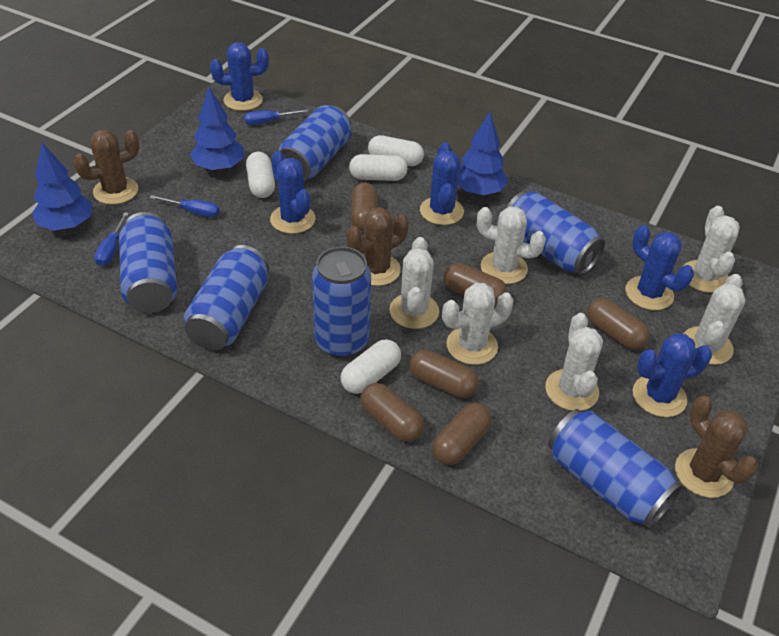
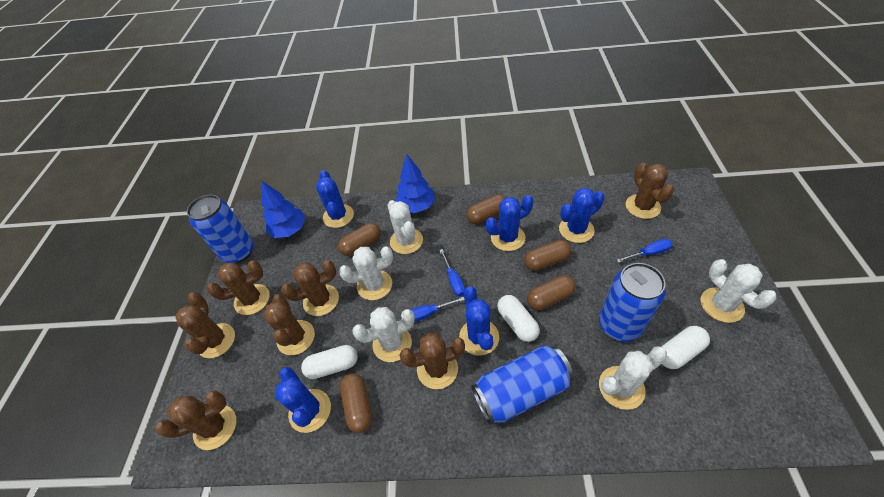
blue can: 6 -> 3
blue tree: 3 -> 2
brown cactus: 3 -> 7
brown capsule: 6 -> 5
white cactus: 6 -> 5
white capsule: 4 -> 3

